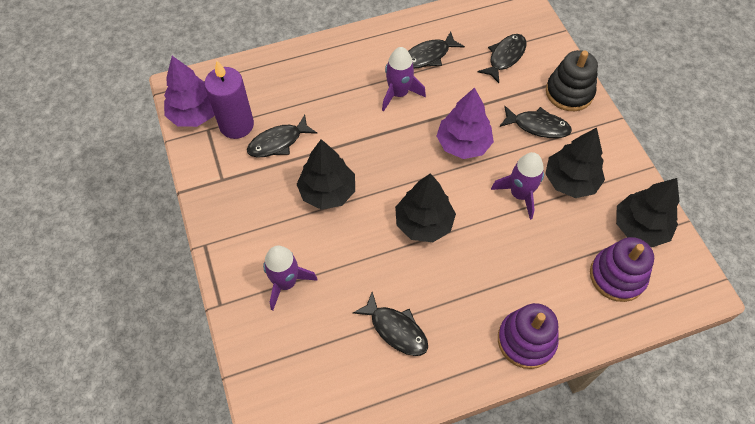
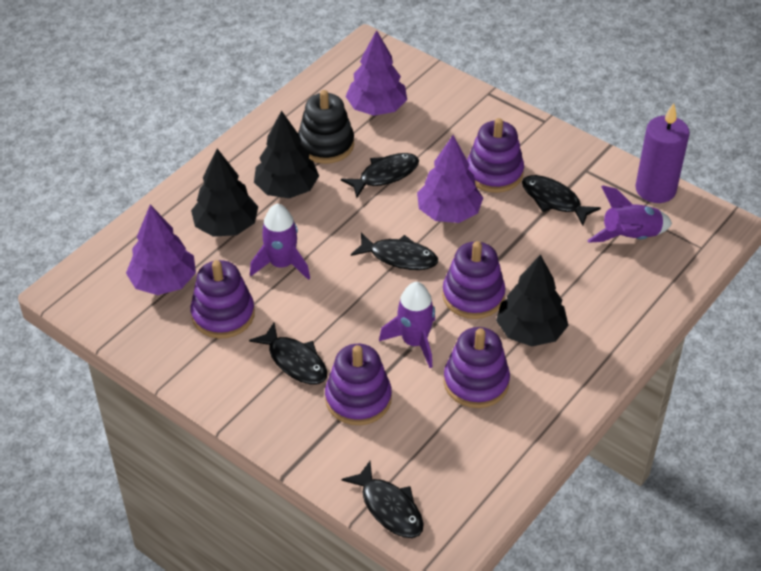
black tree: 4 -> 3
purple stacking toy: 2 -> 5
purple tree: 2 -> 3

